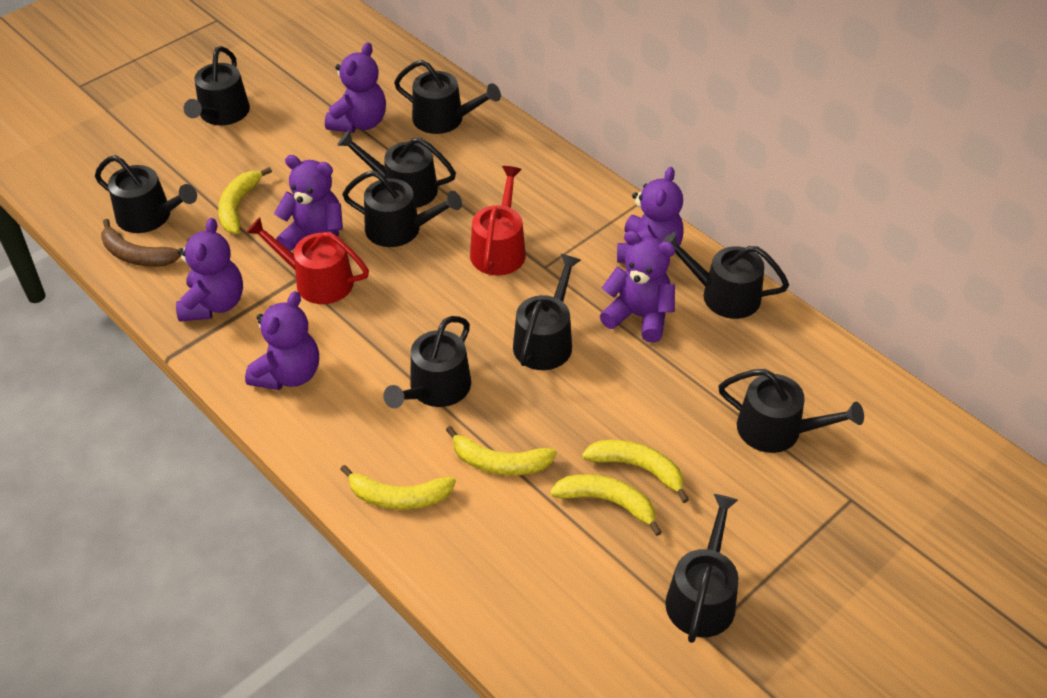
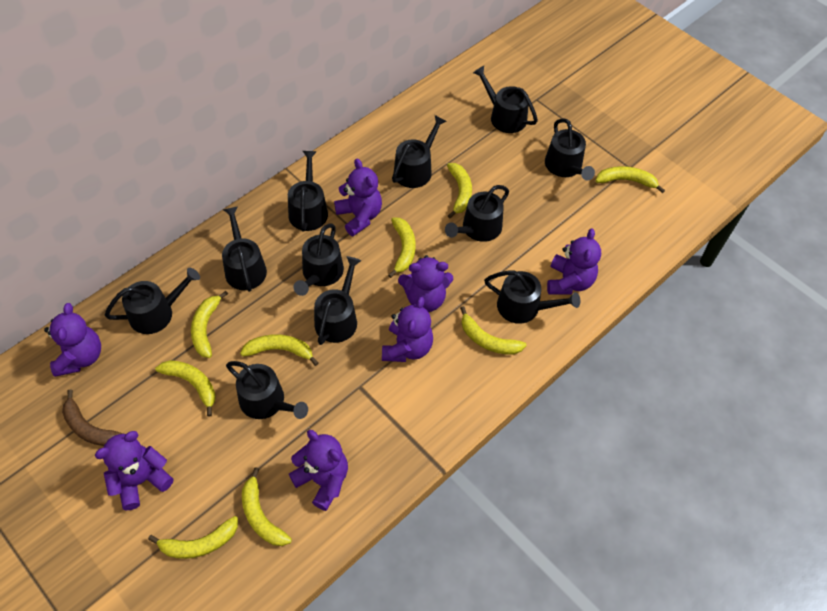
black watering can: 10 -> 11
purple teddy bear: 6 -> 7
red watering can: 2 -> 0
yellow banana: 5 -> 9

